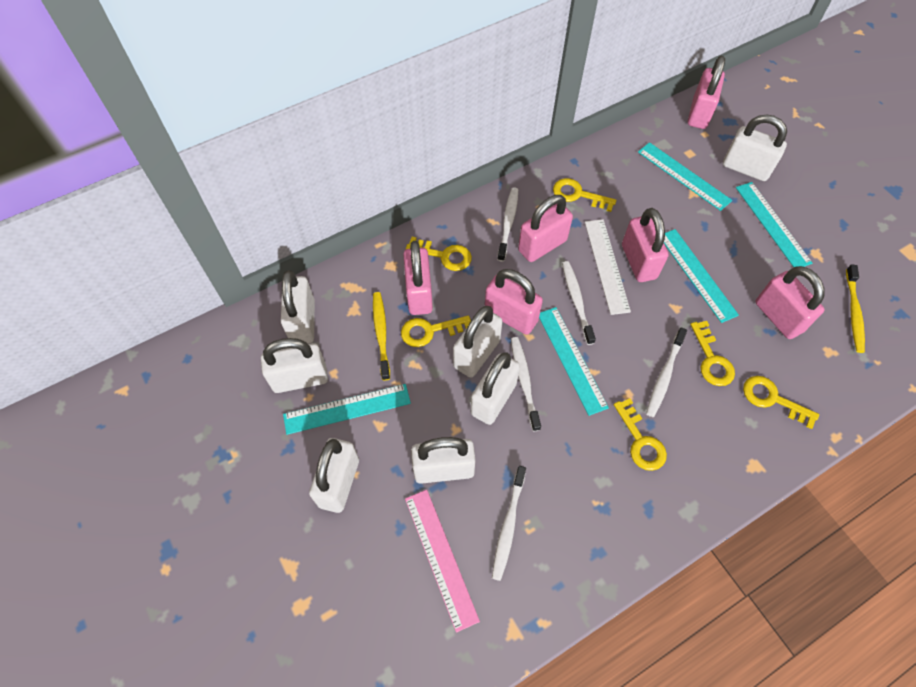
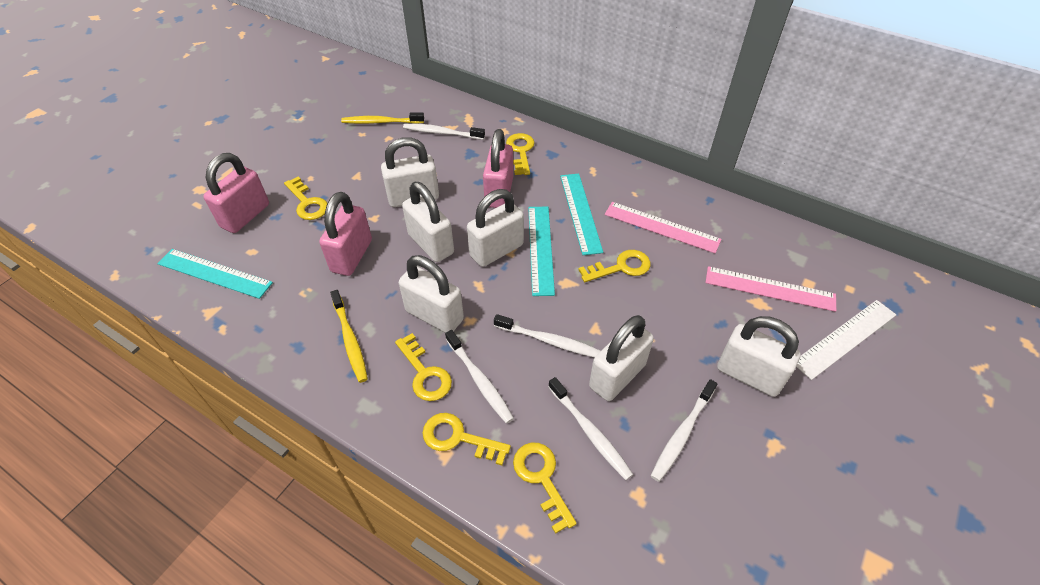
pink padlock: 6 -> 3
pink ruler: 1 -> 2
turquoise ruler: 5 -> 3
white padlock: 7 -> 6

